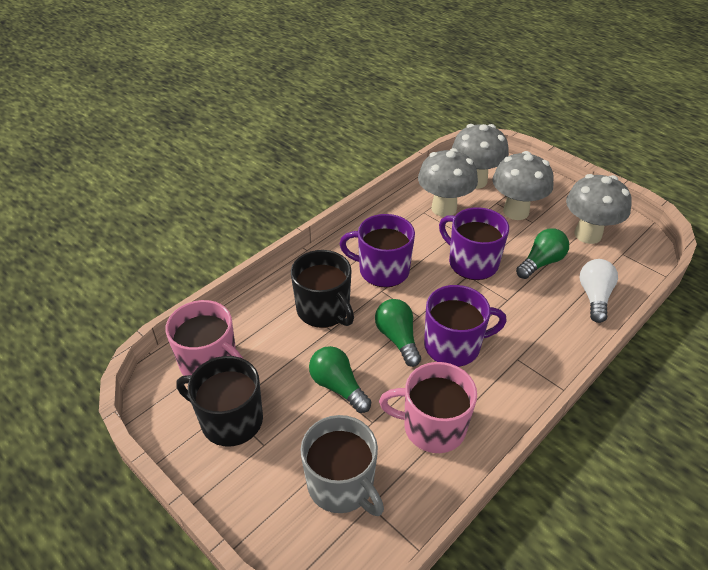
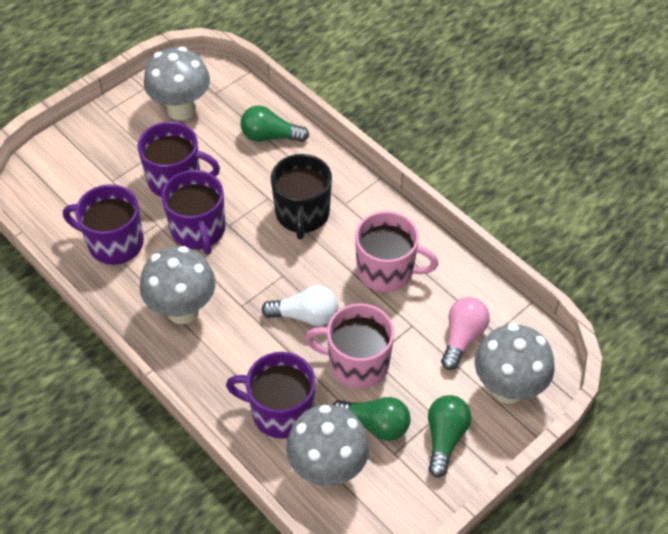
black mug: 2 -> 1
grey mug: 1 -> 0
pink light bulb: 0 -> 1
purple mug: 3 -> 4

